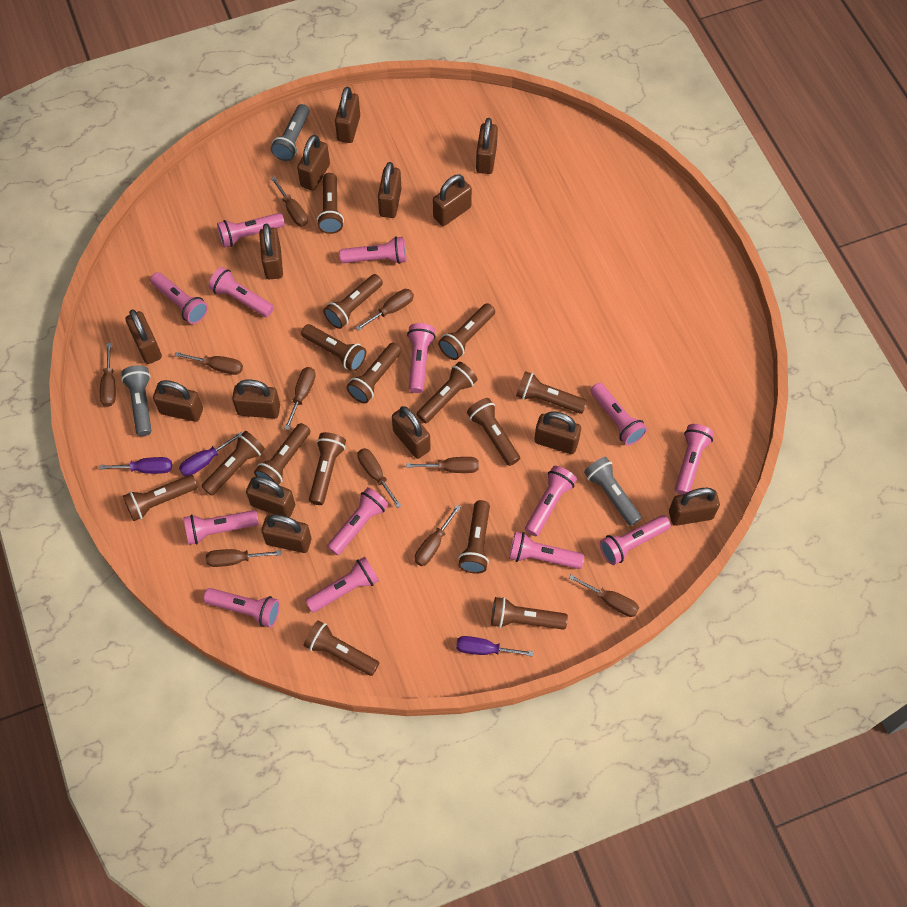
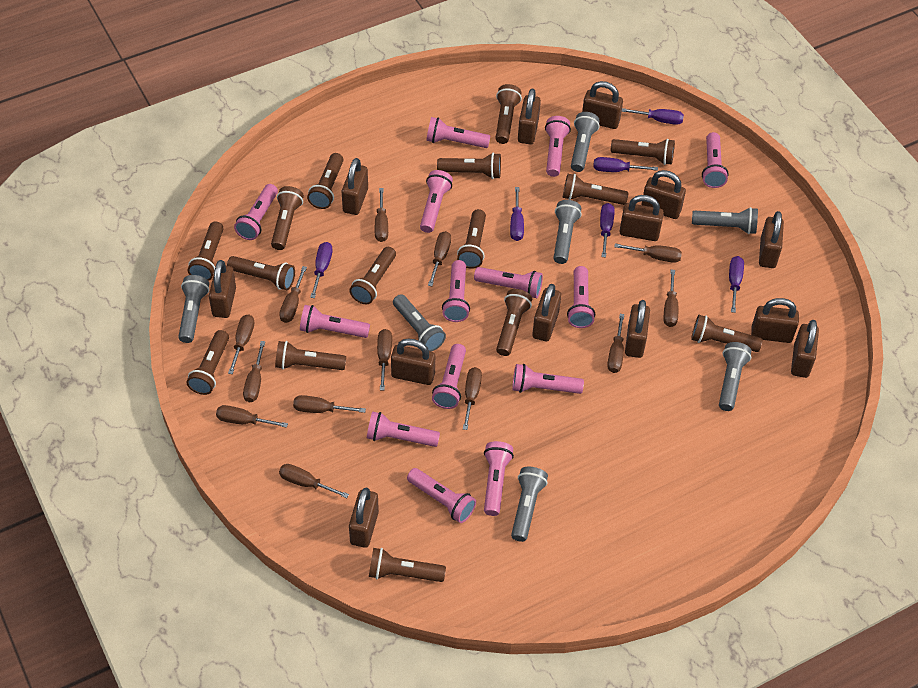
brown padlock: 14 -> 13
brown screwdriver: 10 -> 13
grey flashlight: 3 -> 7
purple screwdriver: 3 -> 6

